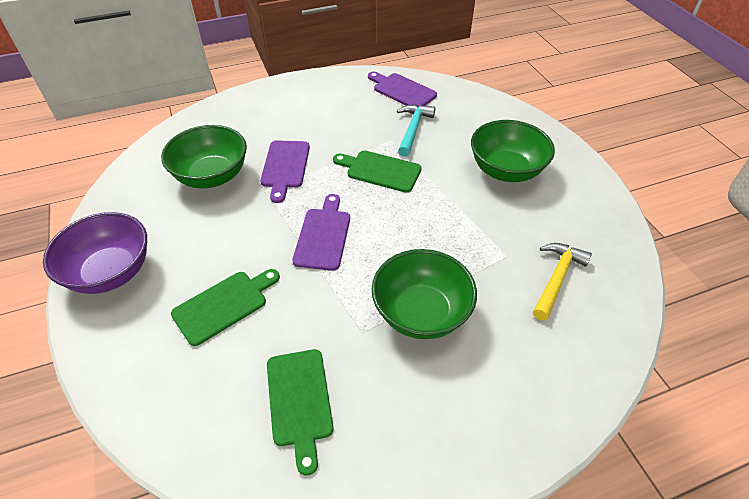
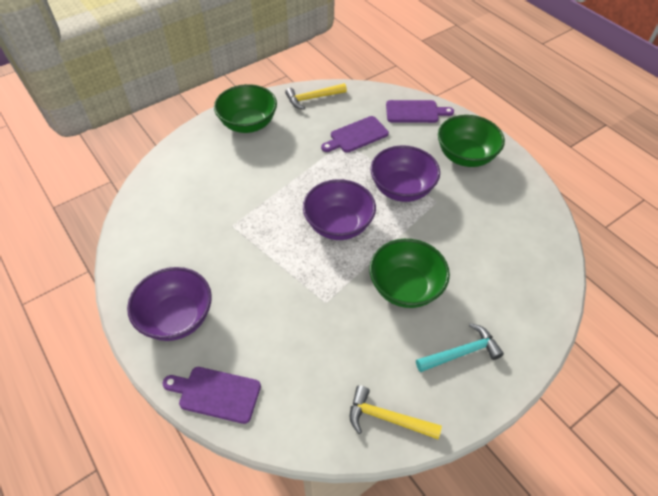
green cutting board: 3 -> 0
purple bowl: 1 -> 3
yellow hammer: 1 -> 2

